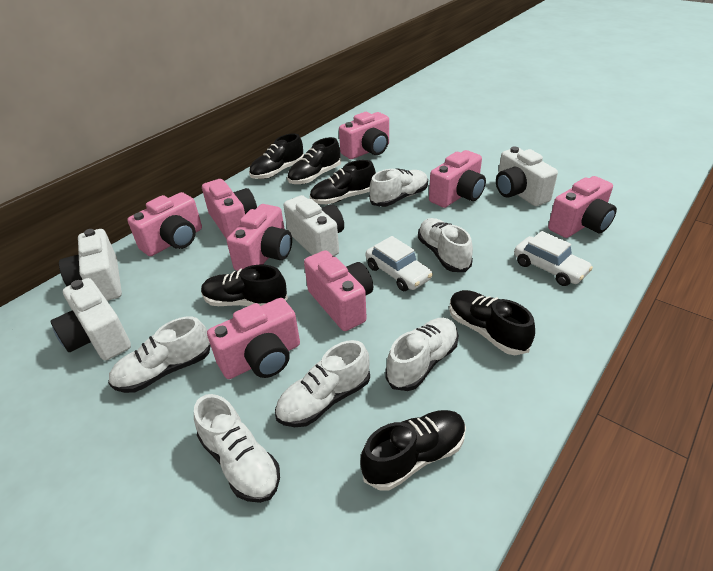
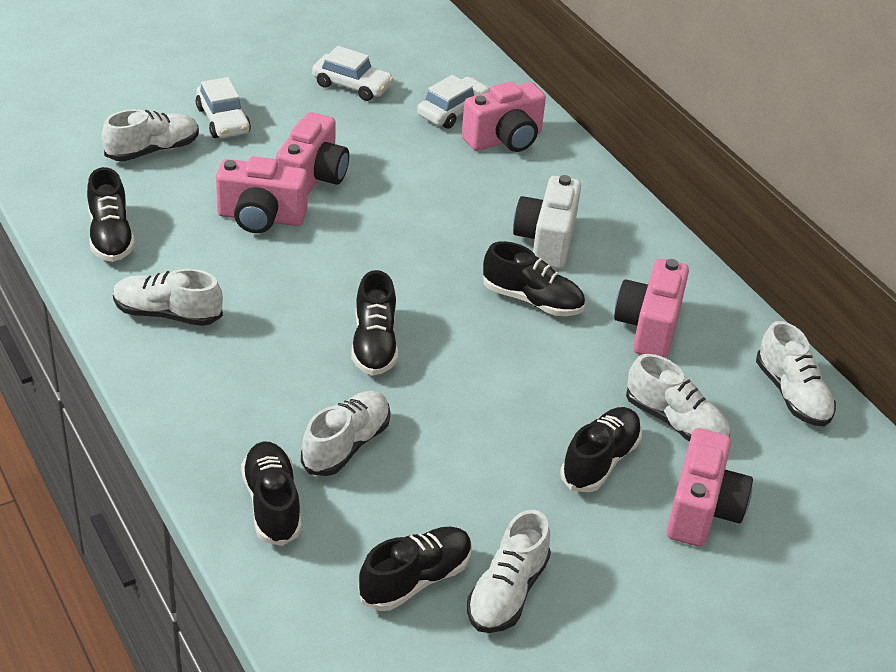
pink camera: 8 -> 5
white camera: 4 -> 1
white car: 2 -> 3

